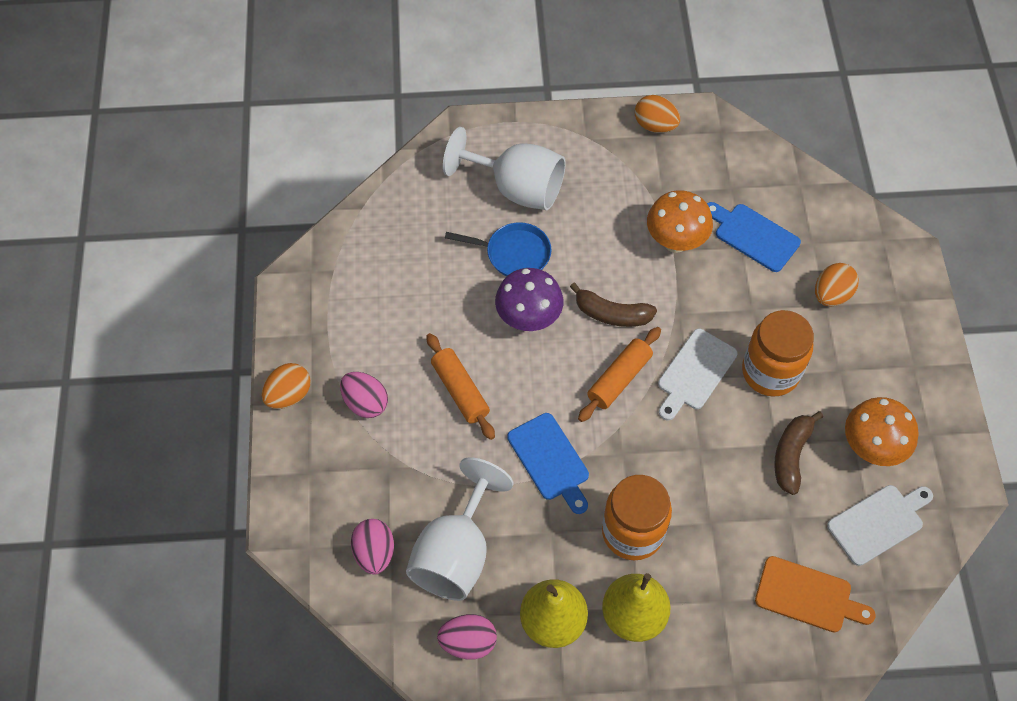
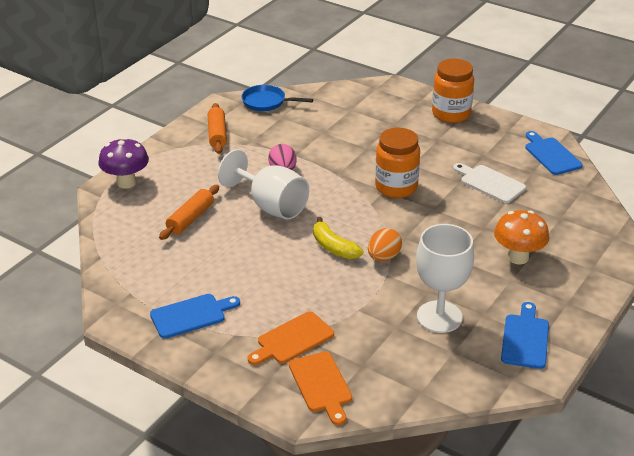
blue cutting board: 2 -> 3
brown banana: 2 -> 0
orange cutting board: 1 -> 2
orange egg: 3 -> 1
orange mushroom: 2 -> 1
pink egg: 3 -> 1
white cutting board: 2 -> 1
yellow banana: 0 -> 1
yellow pear: 2 -> 0

